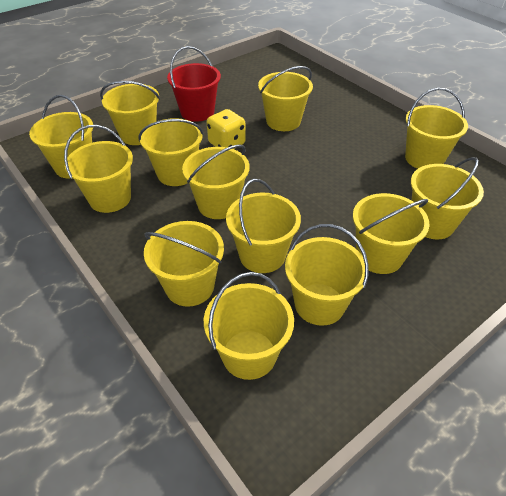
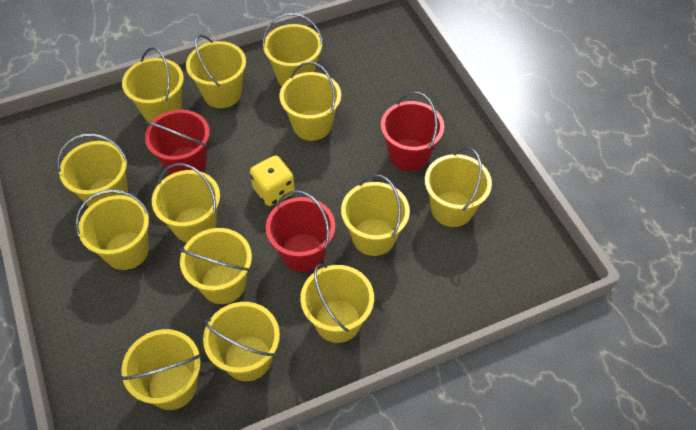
red bucket: 1 -> 3

